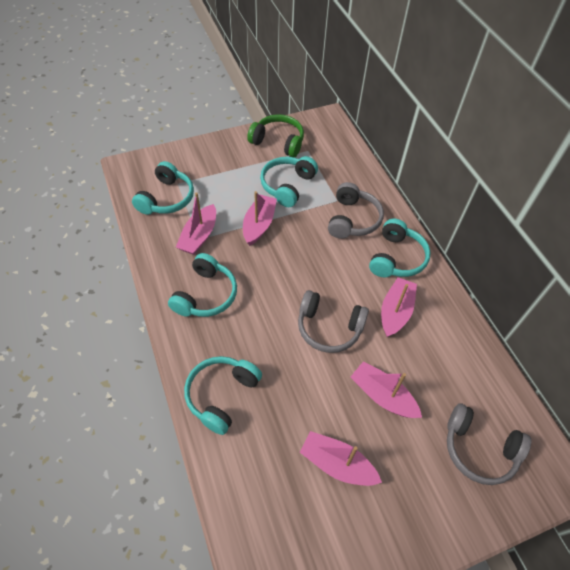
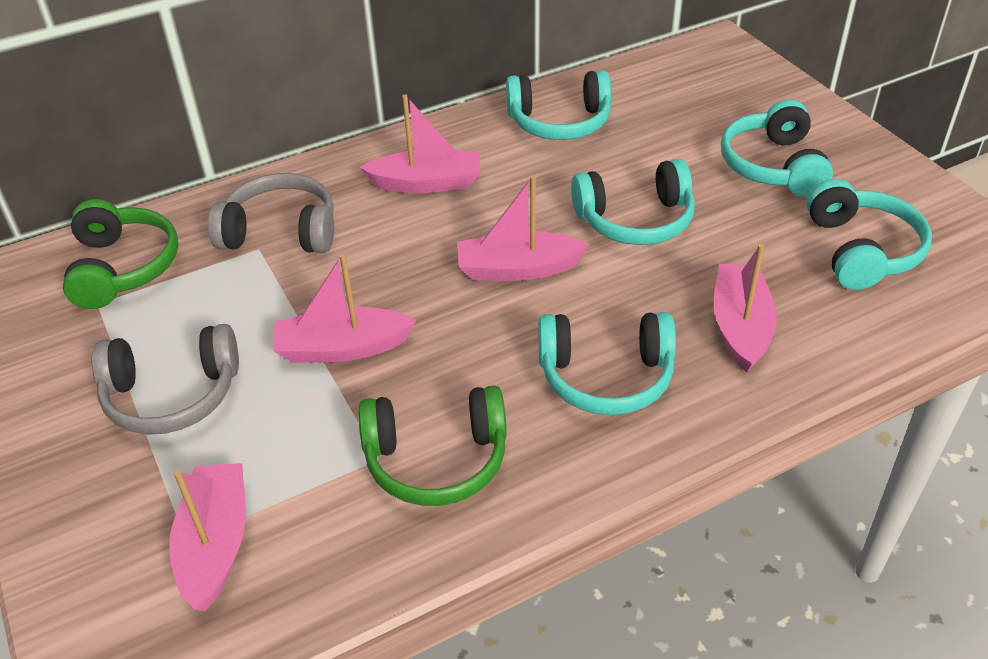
green headphones: 1 -> 2
grey headphones: 3 -> 2

